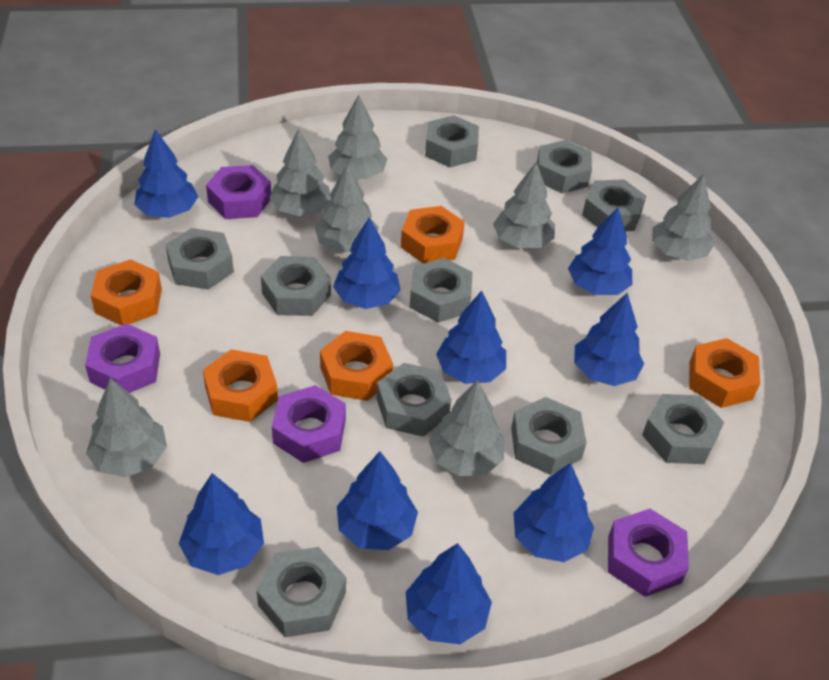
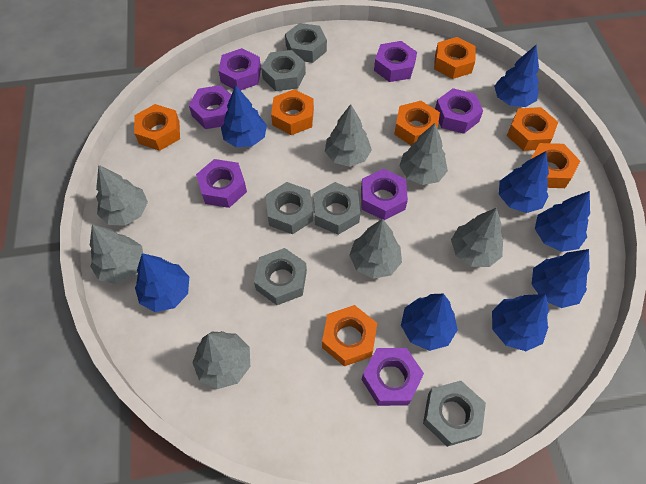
blue tree: 9 -> 8
grey nut: 10 -> 6
orange nut: 5 -> 7
purple nut: 4 -> 7

